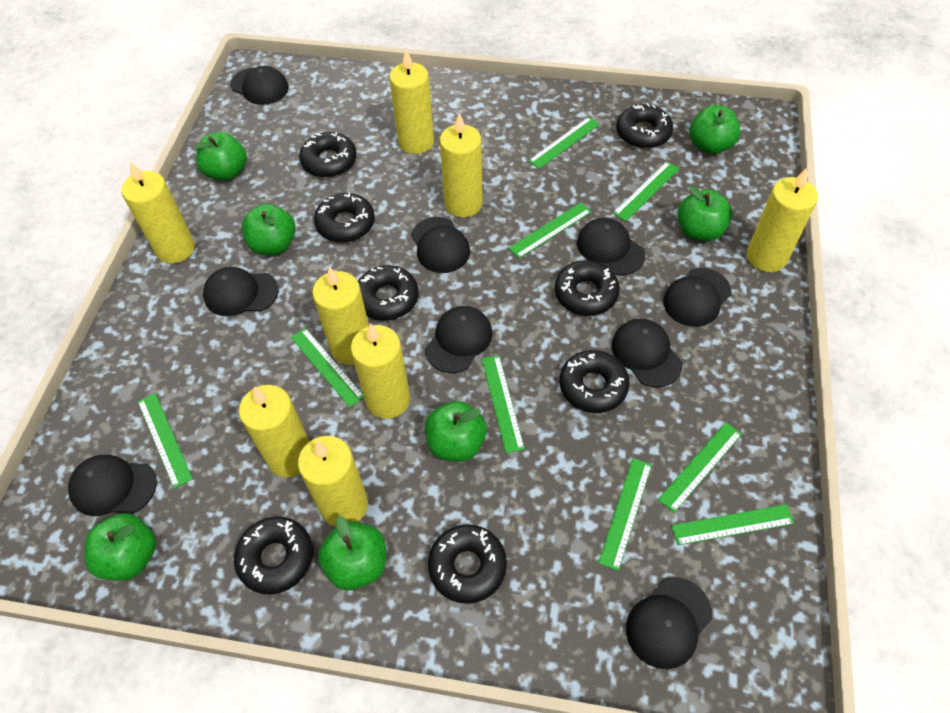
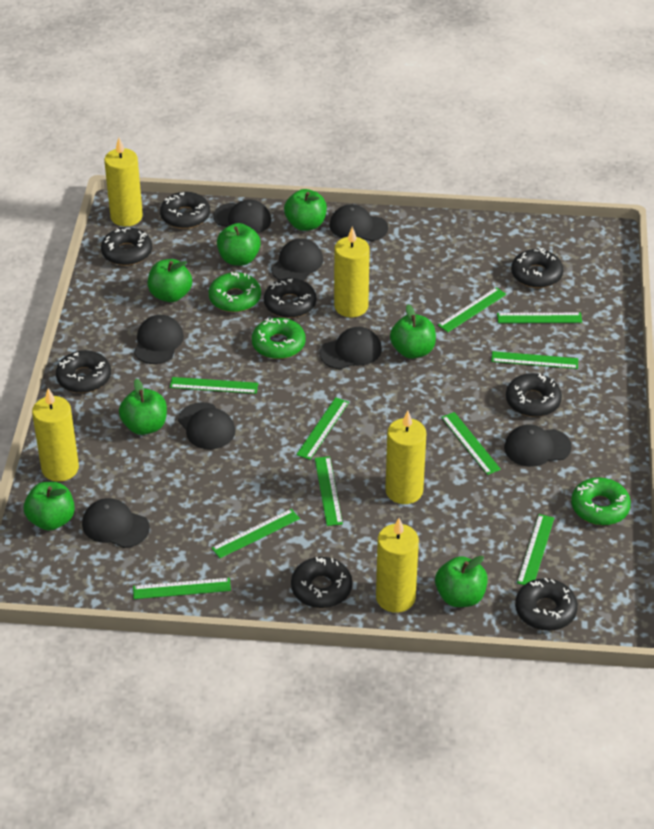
black cap: 9 -> 8
green donut: 0 -> 3
green ruler: 9 -> 10
yellow candle: 8 -> 5

